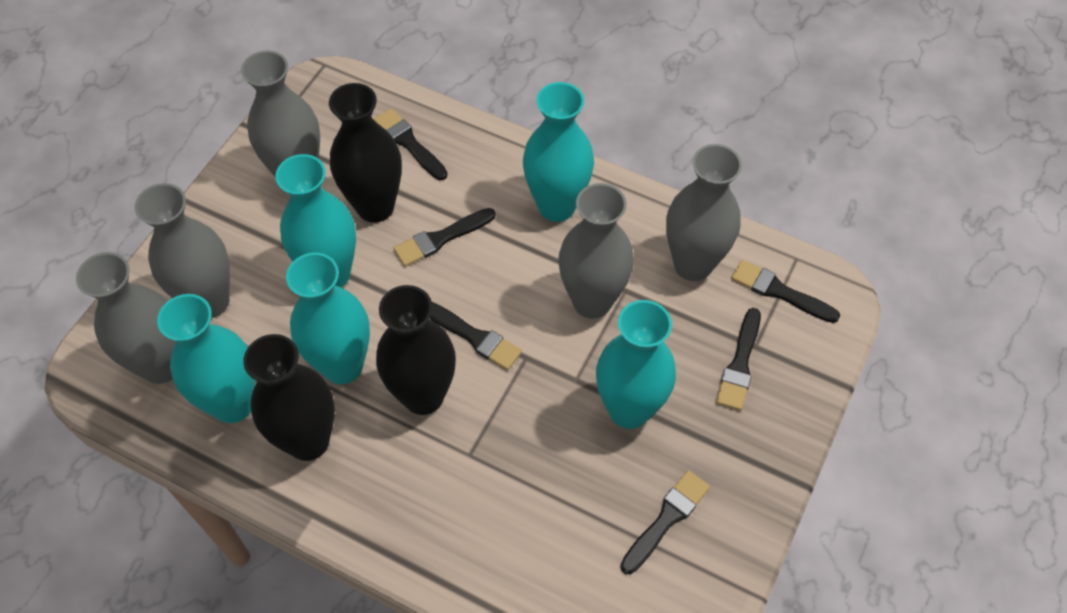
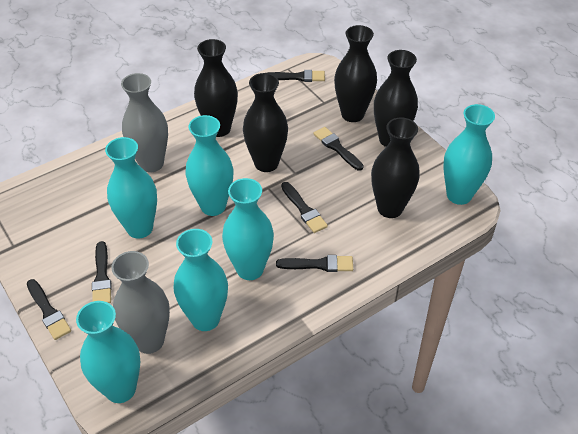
black vase: 3 -> 5
grey vase: 5 -> 2
turquoise vase: 5 -> 6

